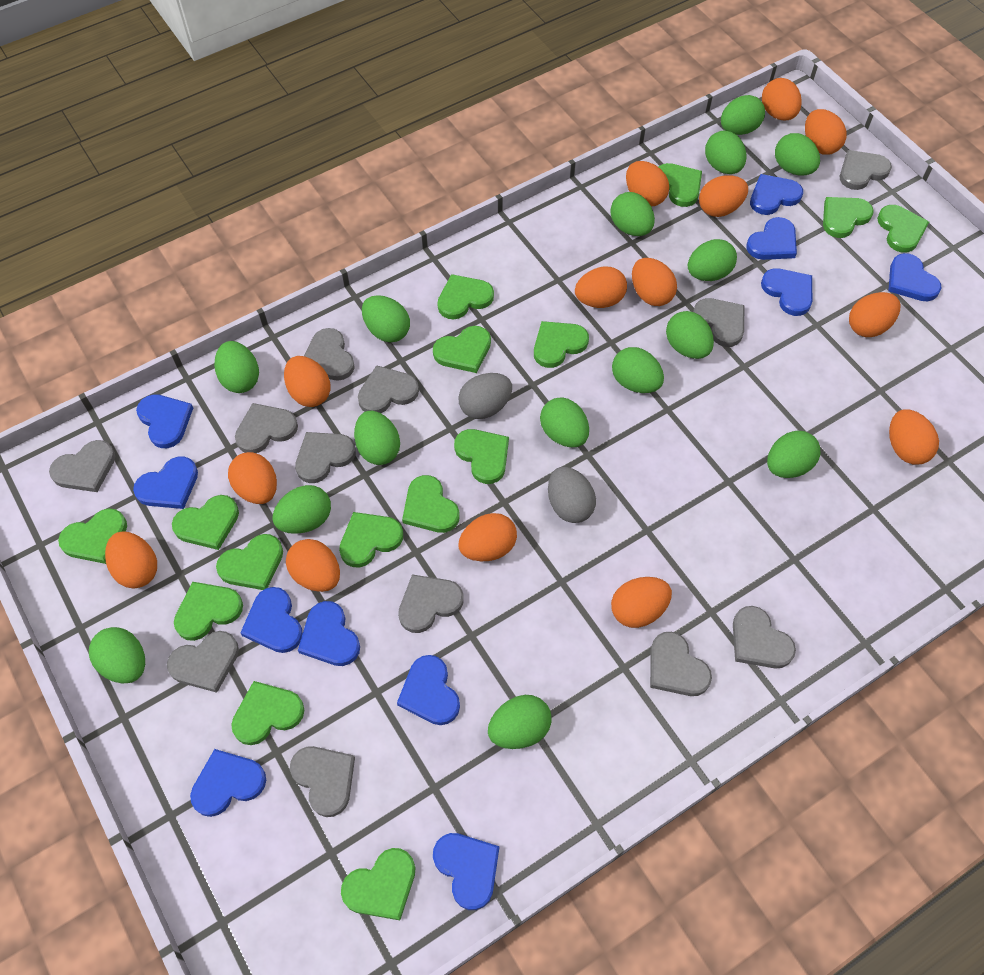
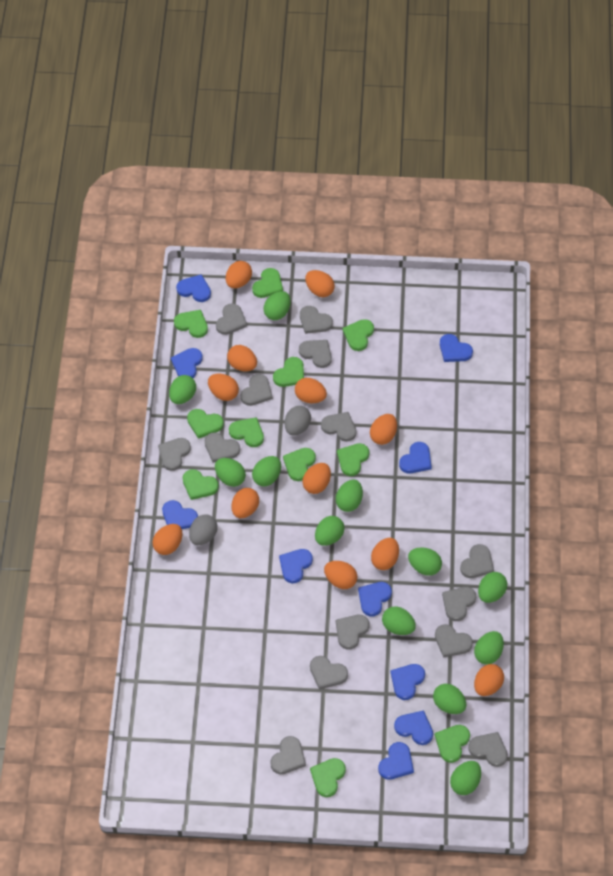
blue heart: 11 -> 10
green egg: 15 -> 12
green heart: 15 -> 11
grey heart: 12 -> 14
orange egg: 14 -> 12

